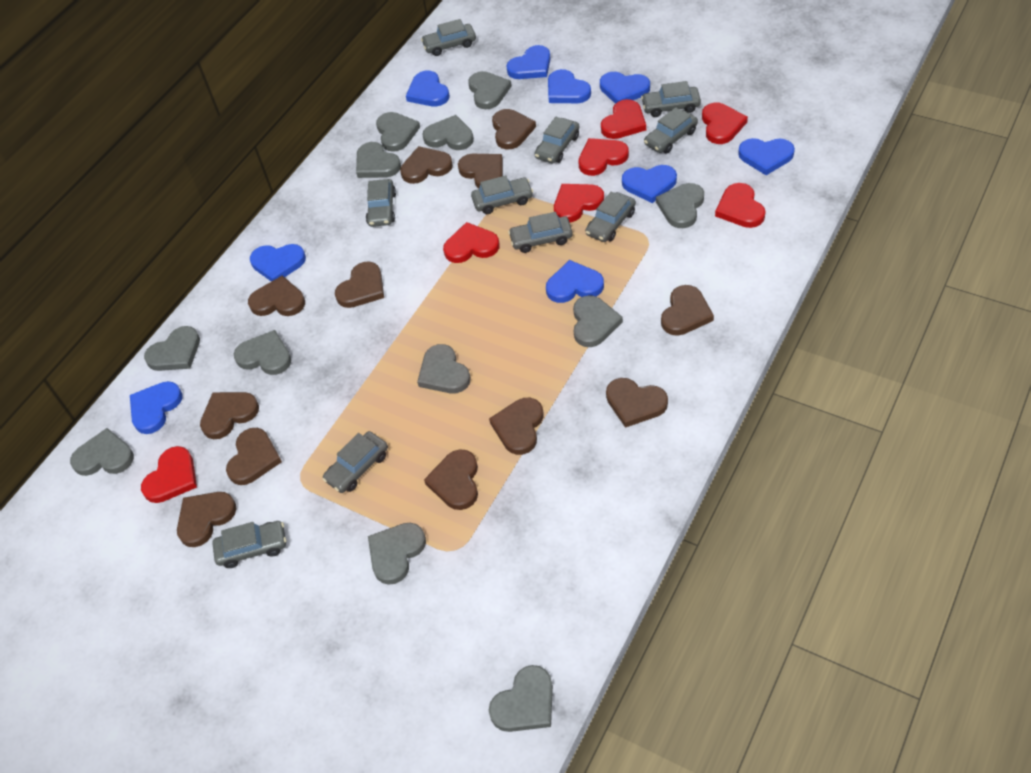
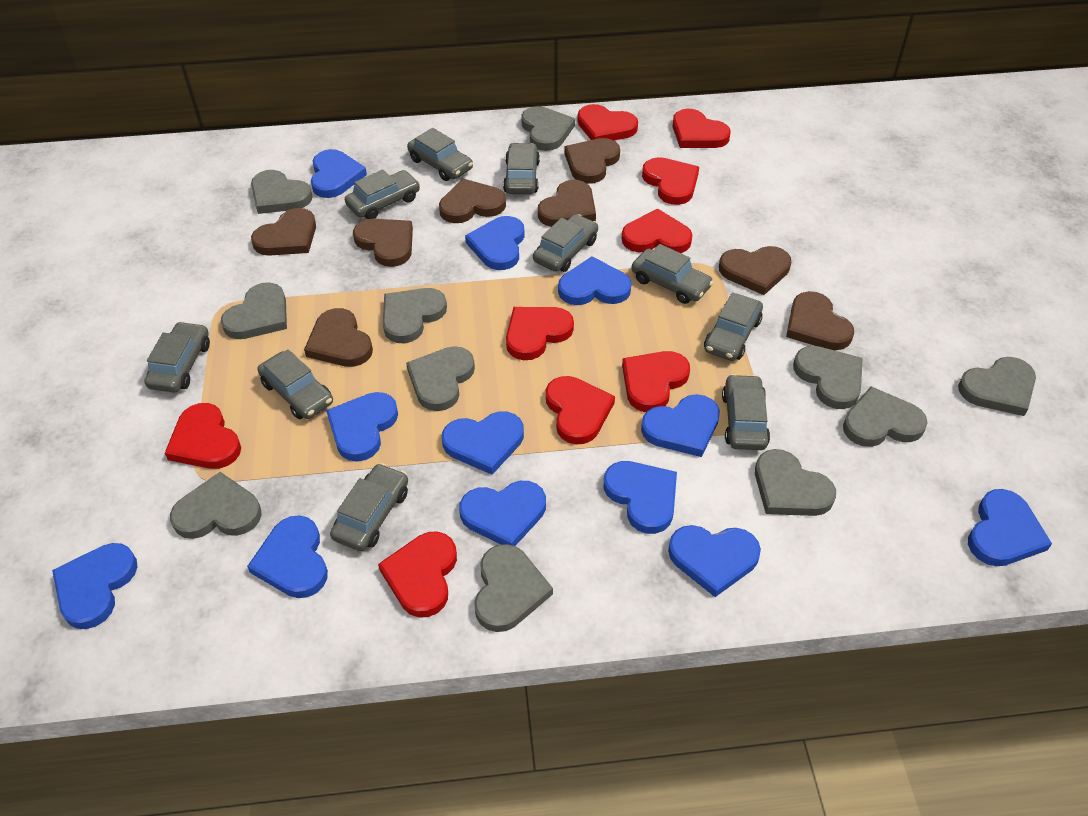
blue heart: 9 -> 12
brown heart: 12 -> 8
grey heart: 12 -> 11
red heart: 7 -> 9

